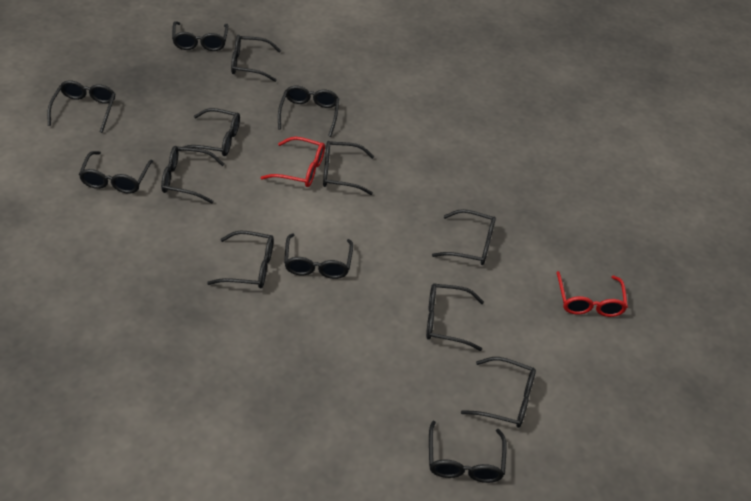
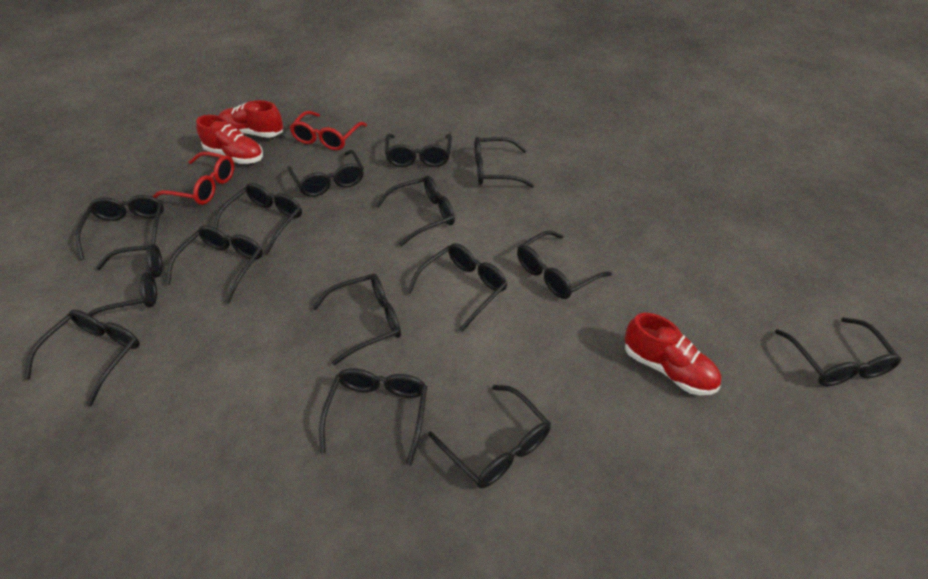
black glasses: 14 -> 15
red shoe: 0 -> 3

